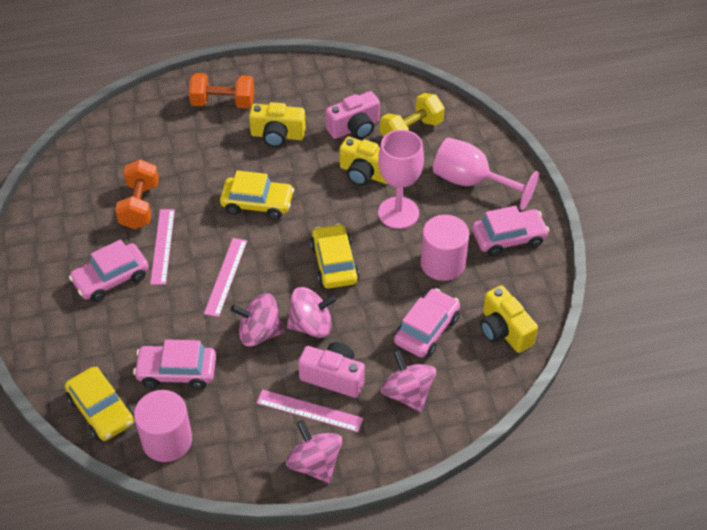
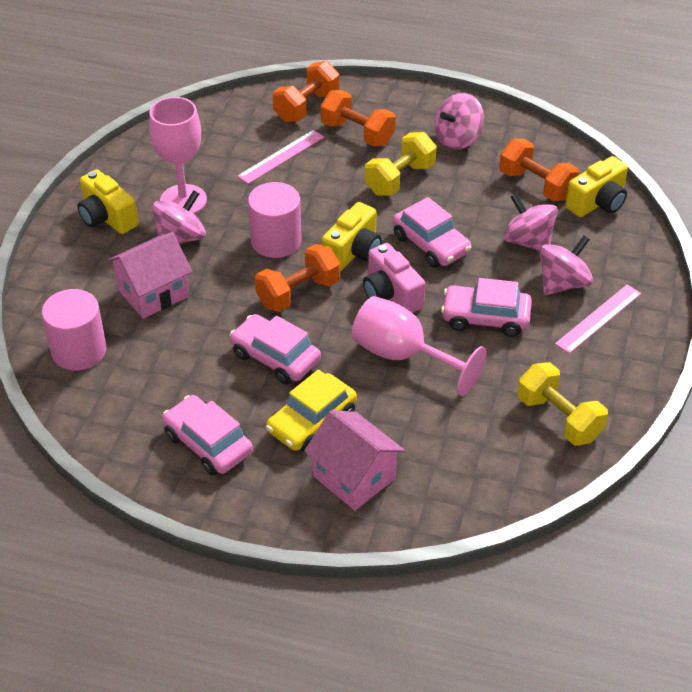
orange dumbbell: 2 -> 4
pink camera: 2 -> 1
pink house: 0 -> 2
pink ruler: 3 -> 2
yellow car: 3 -> 1
yellow dumbbell: 1 -> 2

